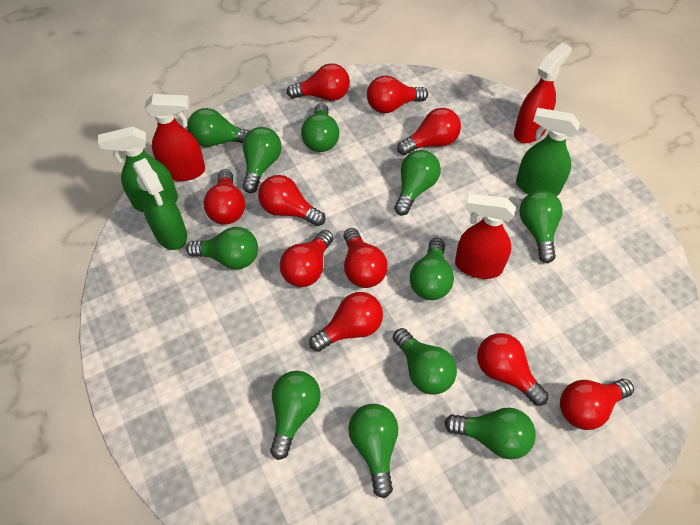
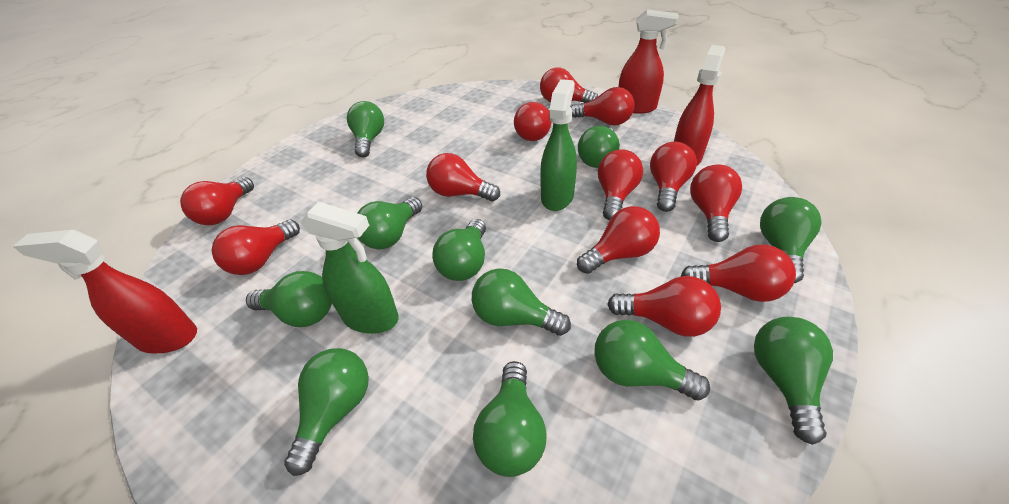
green spray bottle: 3 -> 2
red light bulb: 10 -> 12

